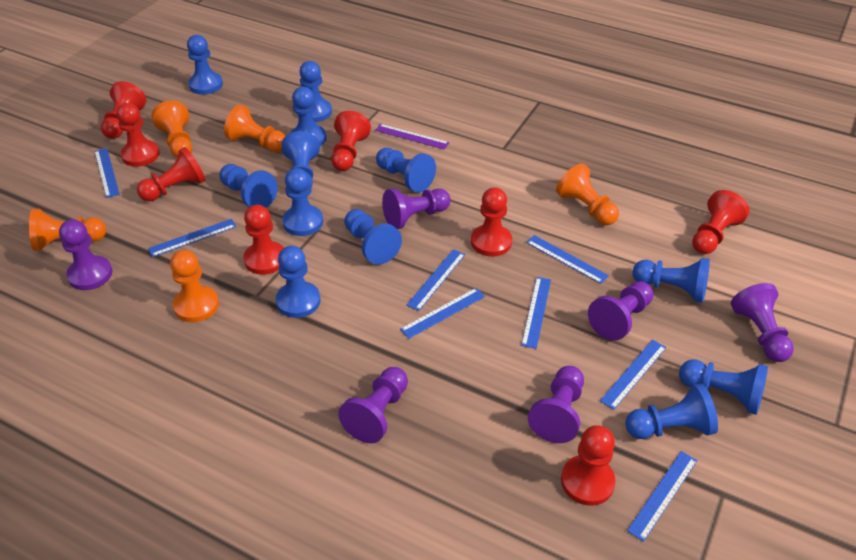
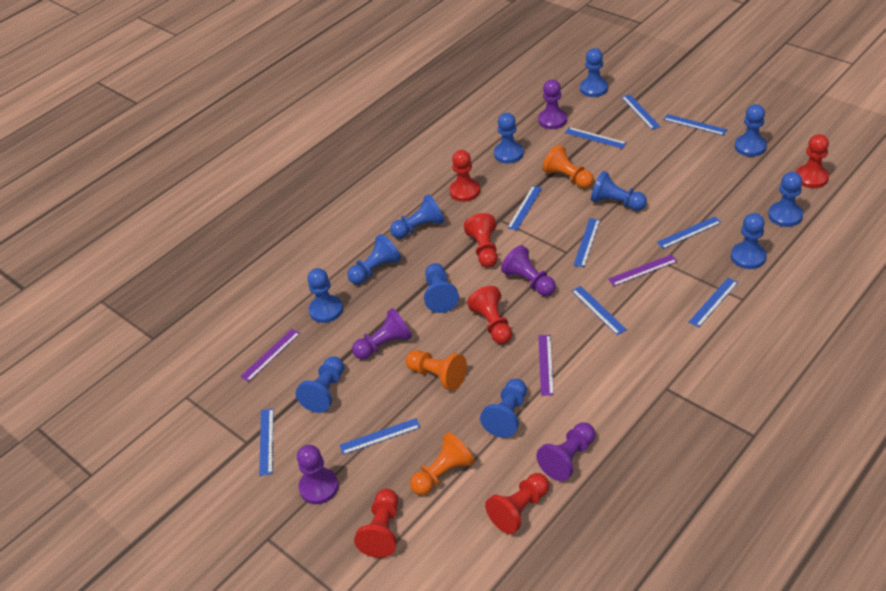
blue ruler: 8 -> 10
orange pawn: 5 -> 3
purple pawn: 6 -> 5
purple ruler: 1 -> 3
red pawn: 8 -> 6

